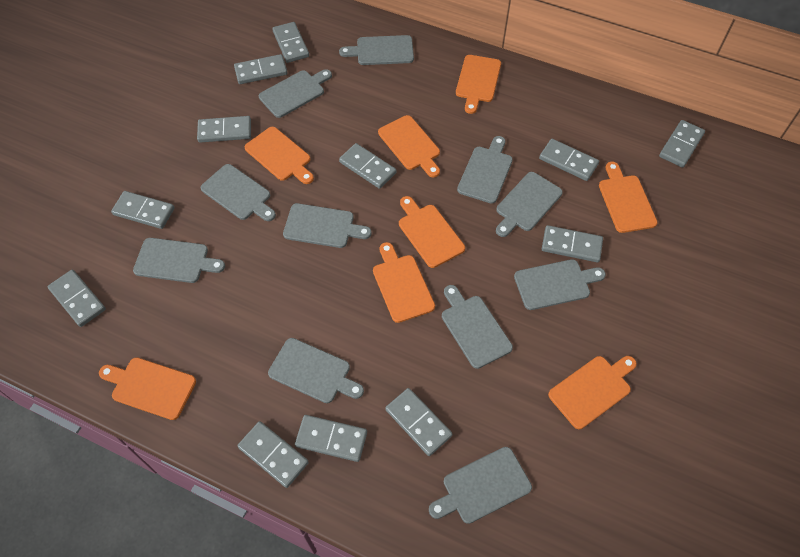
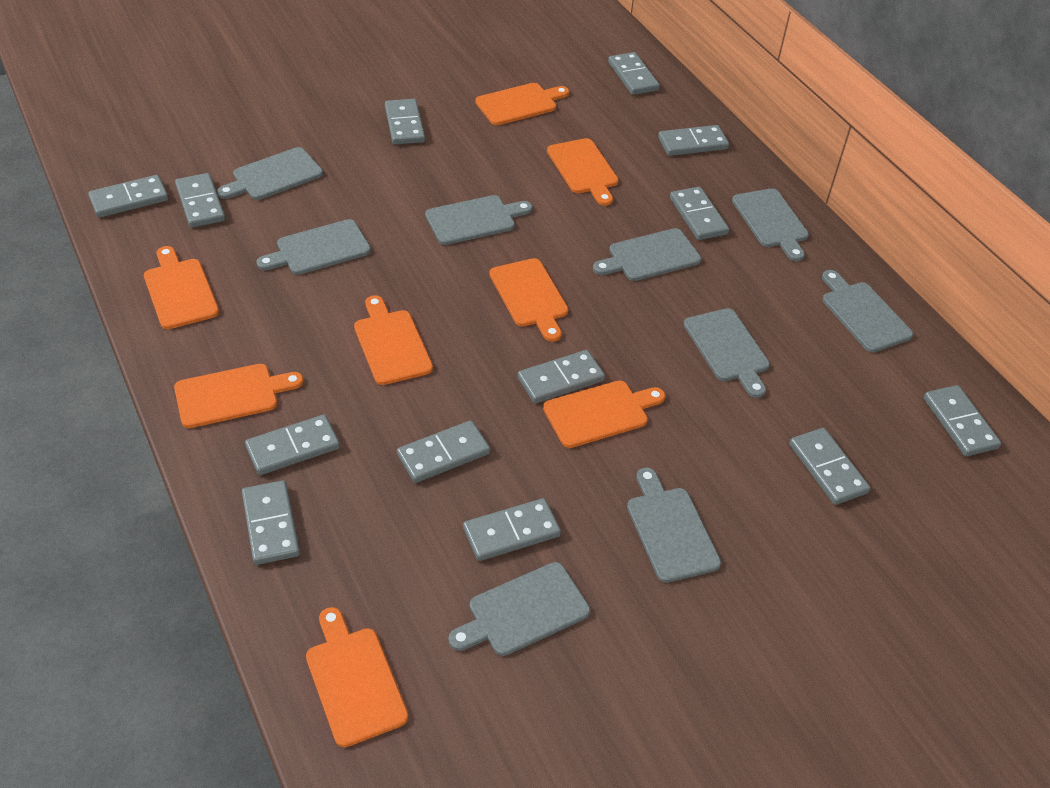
grey cutting board: 11 -> 9
grey domino: 12 -> 13

